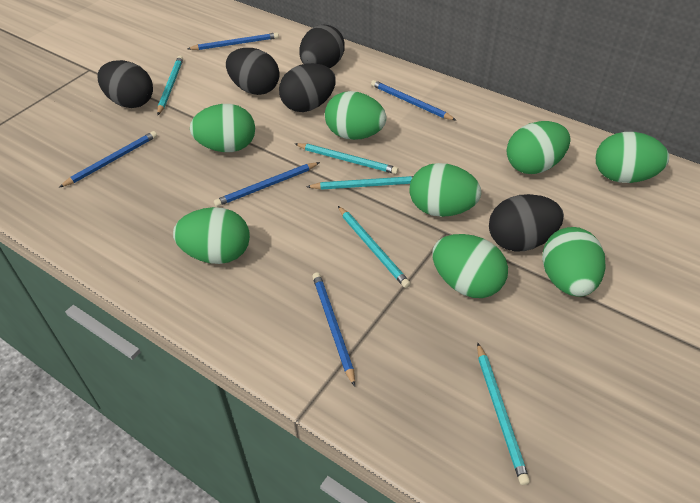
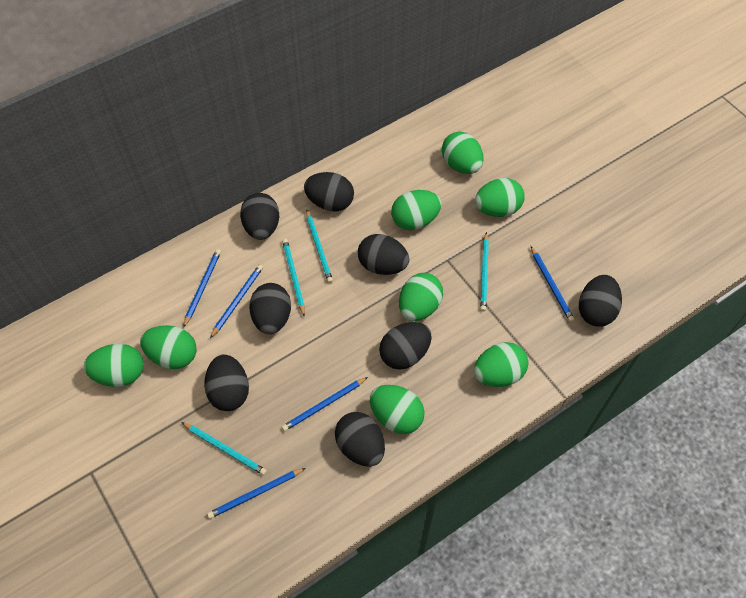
black egg: 5 -> 8
turquoise pencil: 5 -> 4

